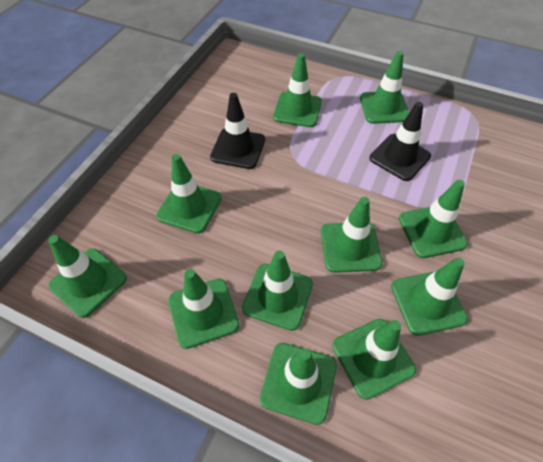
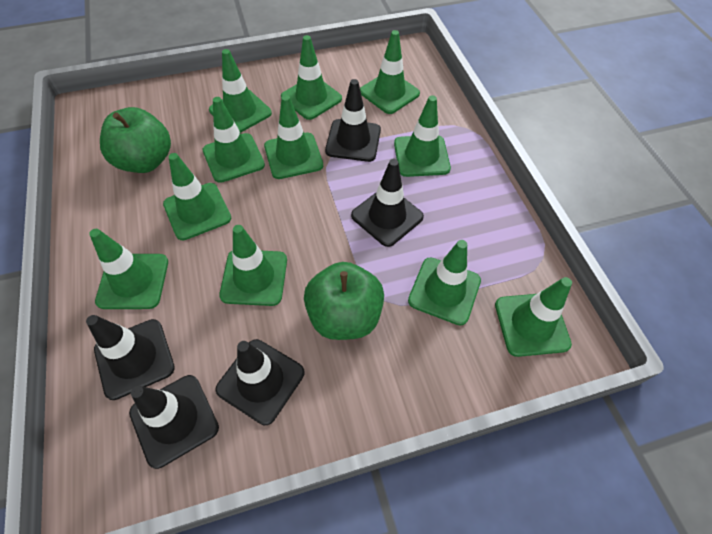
black traffic cone: 2 -> 5
green apple: 0 -> 2

